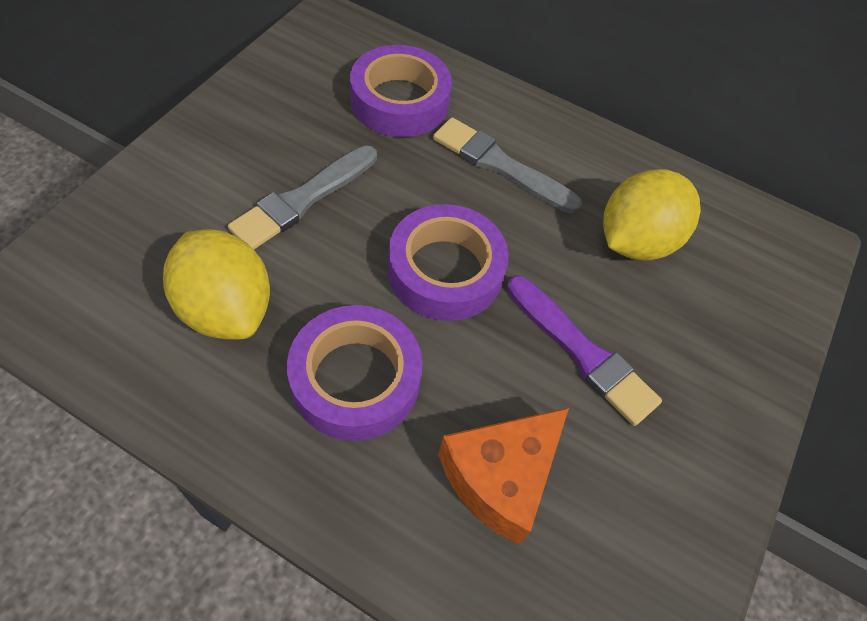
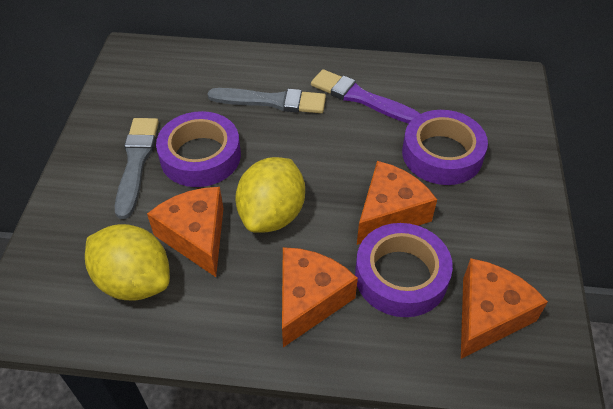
orange cheese: 1 -> 4

